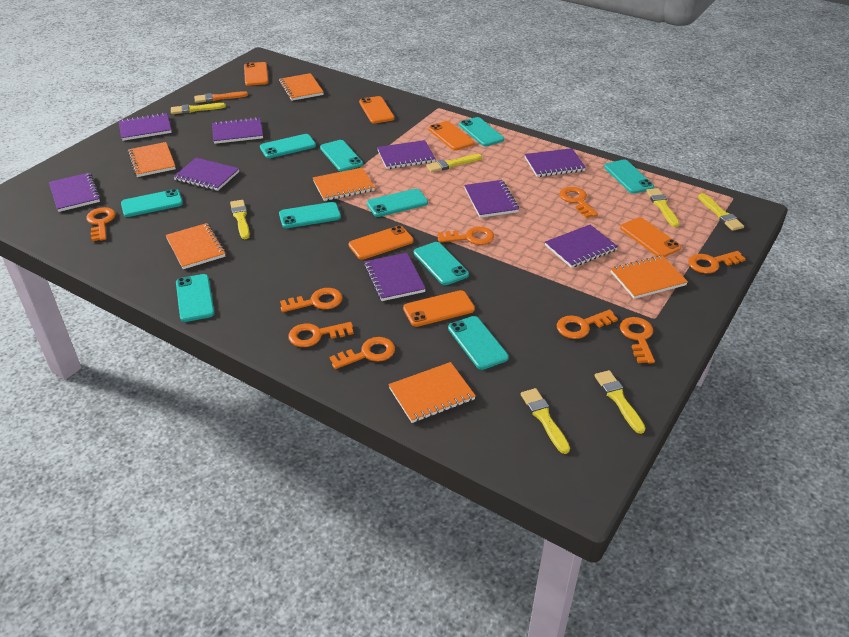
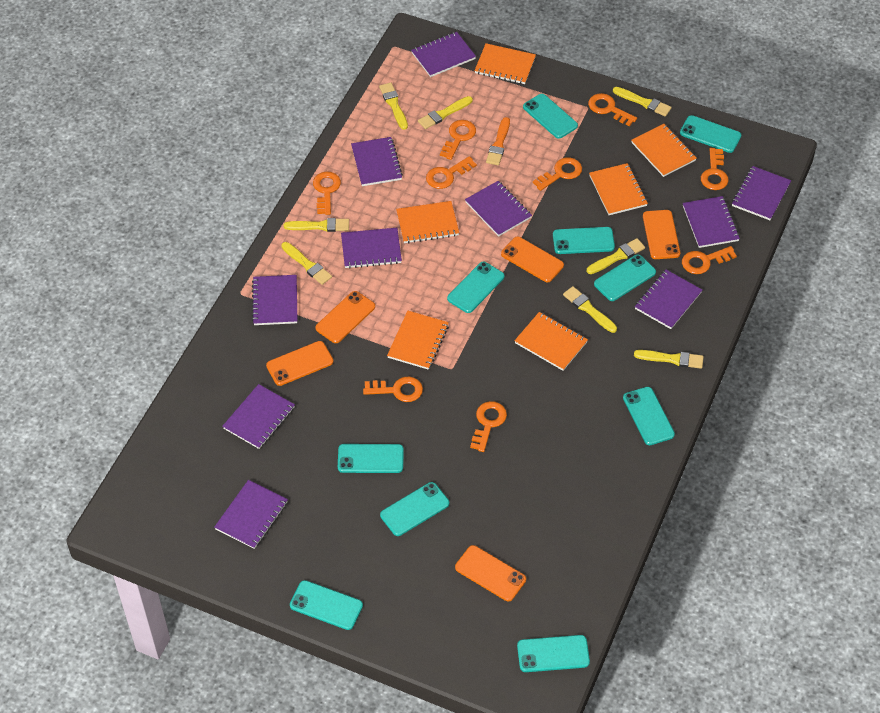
orange phone: 6 -> 5
purple notebook: 9 -> 10
yellow brush: 7 -> 8

